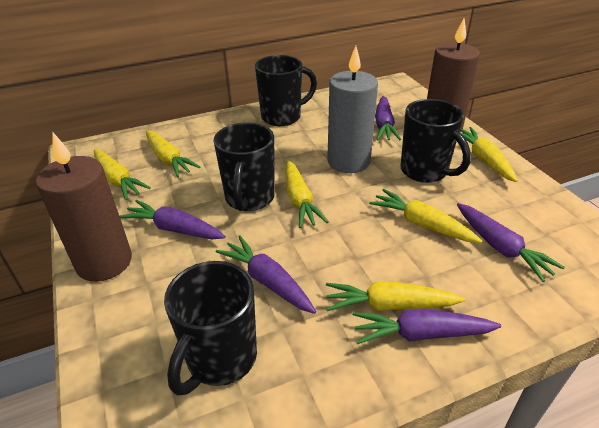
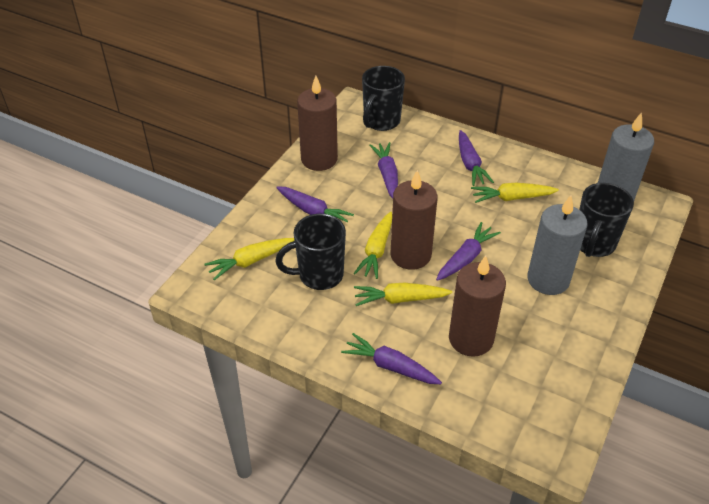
black mug: 4 -> 3
brown candle: 2 -> 3
grey candle: 1 -> 2
yellow carrot: 6 -> 4

